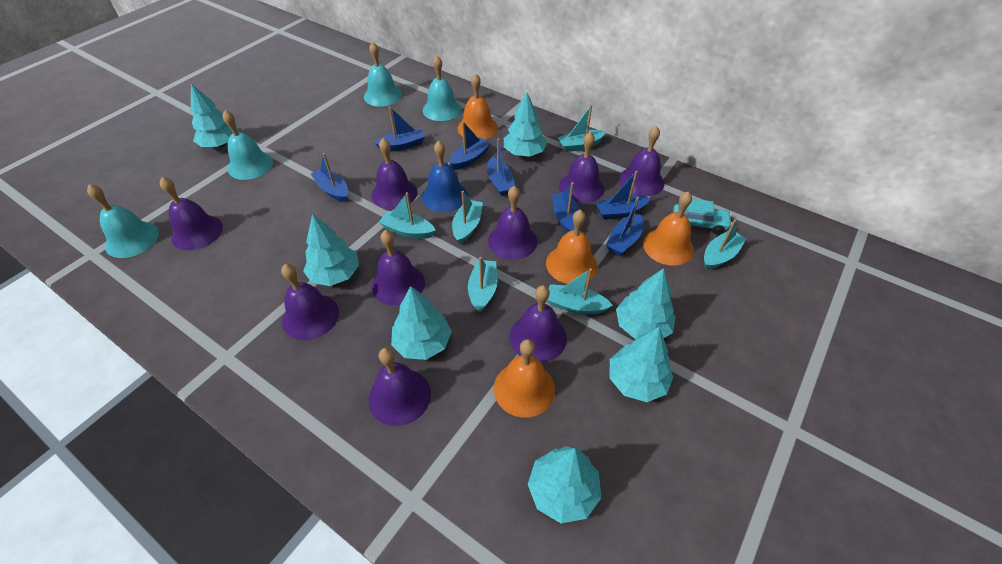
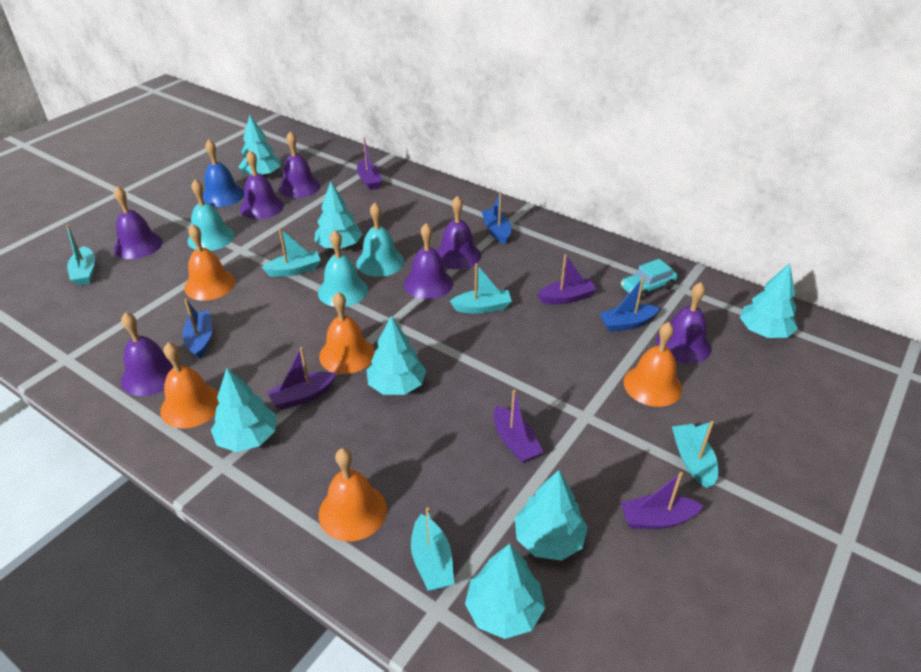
blue boat: 7 -> 3
orange bell: 4 -> 5
purple bell: 9 -> 7
purple boat: 0 -> 5
turquoise bell: 4 -> 3
turquoise boat: 6 -> 5

